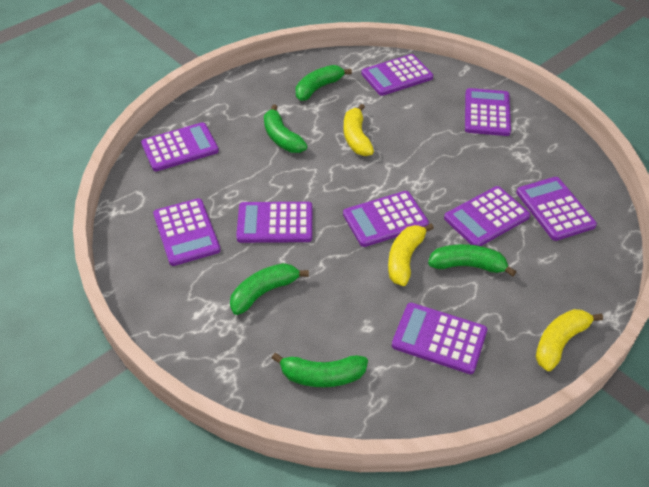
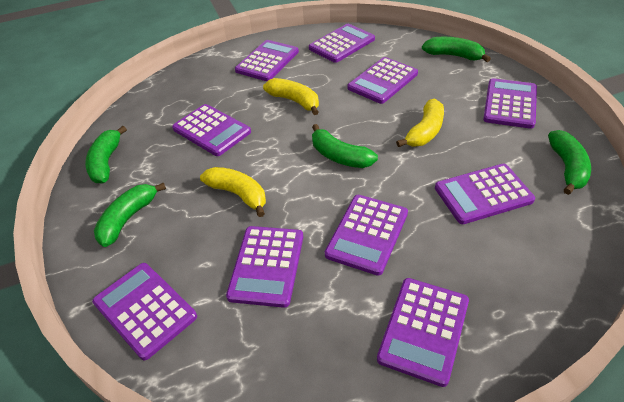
purple calculator: 9 -> 10

